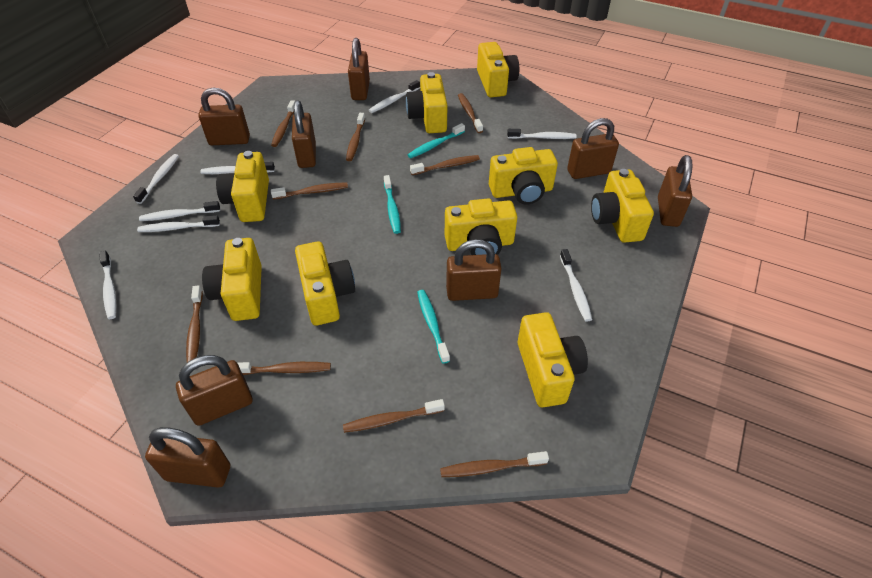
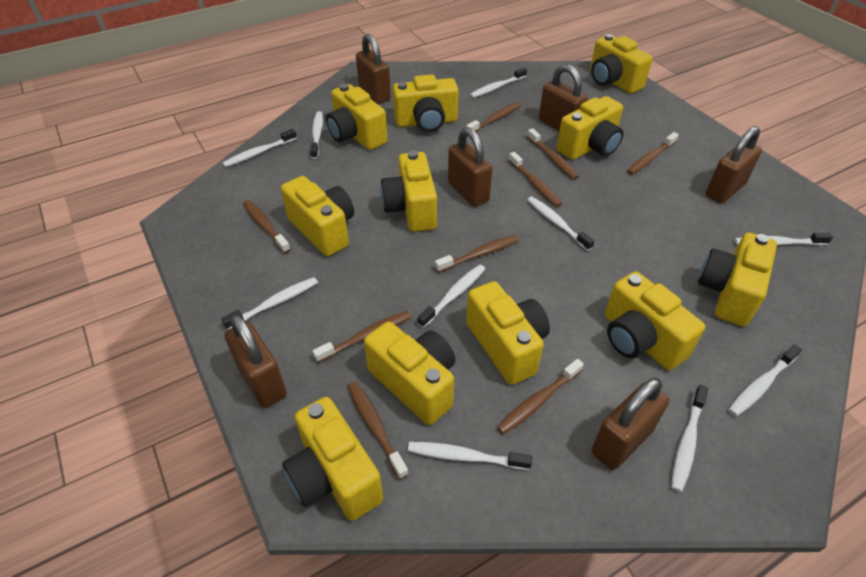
brown padlock: 8 -> 6
turquoise toothbrush: 3 -> 0
white toothbrush: 8 -> 10
yellow camera: 9 -> 11

